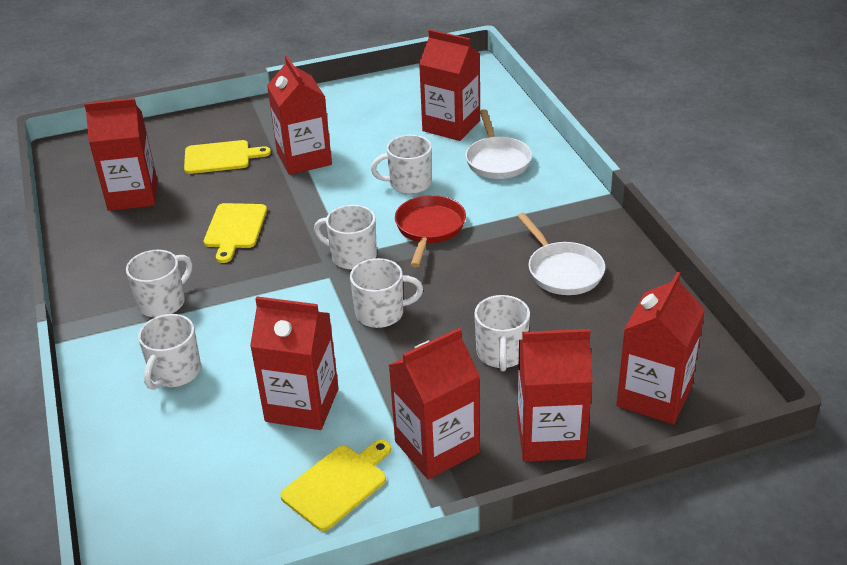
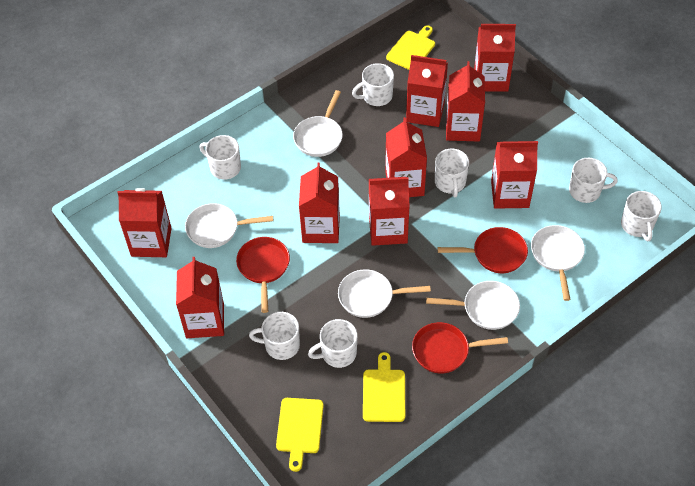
red carton: 7 -> 9
red pan: 1 -> 3
white mug: 6 -> 7
white pan: 2 -> 5

